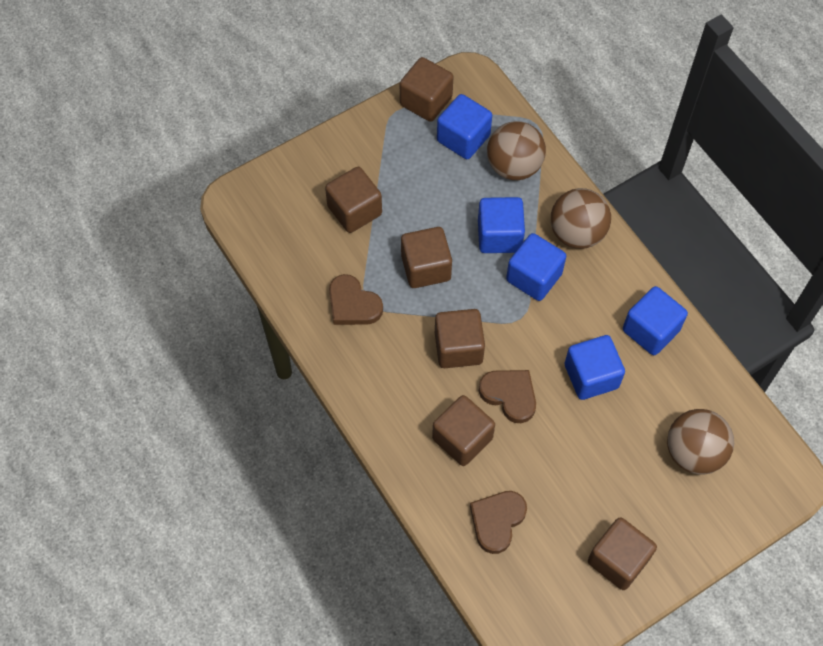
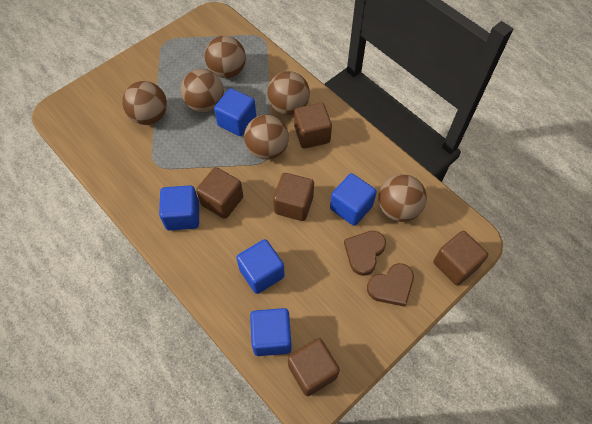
brown ball: 3 -> 6
brown cube: 6 -> 5
brown heart: 3 -> 2

